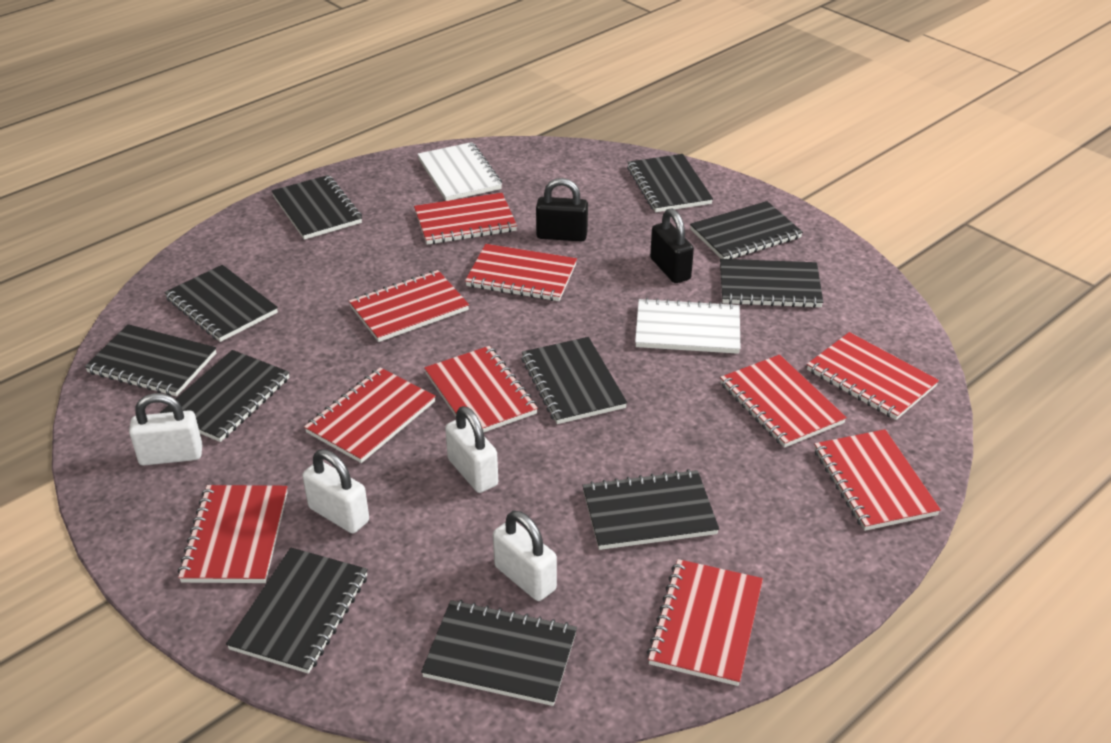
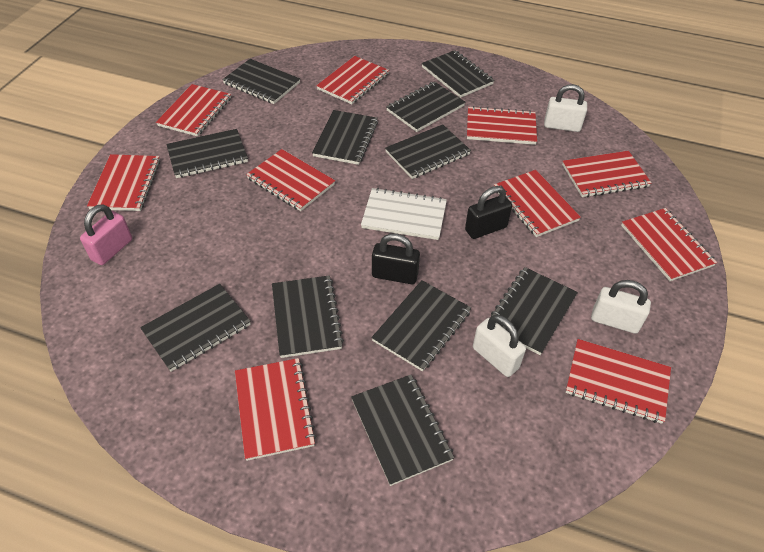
pink padlock: 0 -> 1
white notebook: 2 -> 1
white padlock: 4 -> 3

